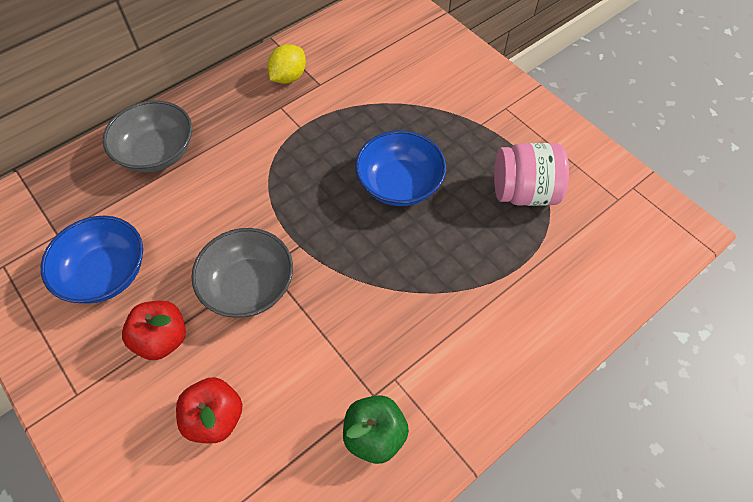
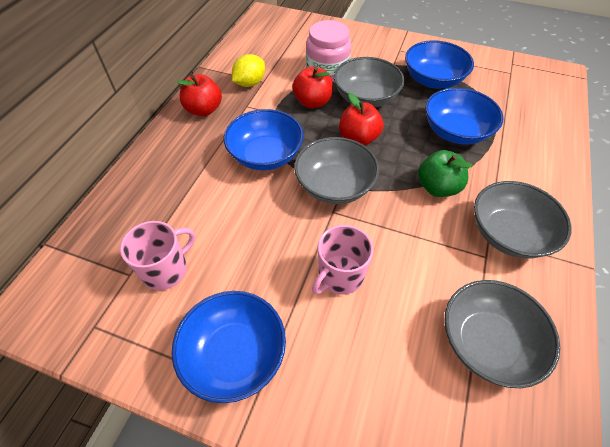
blue bowl: 2 -> 4
grey bowl: 2 -> 4
pink mug: 0 -> 2
red apple: 2 -> 3

